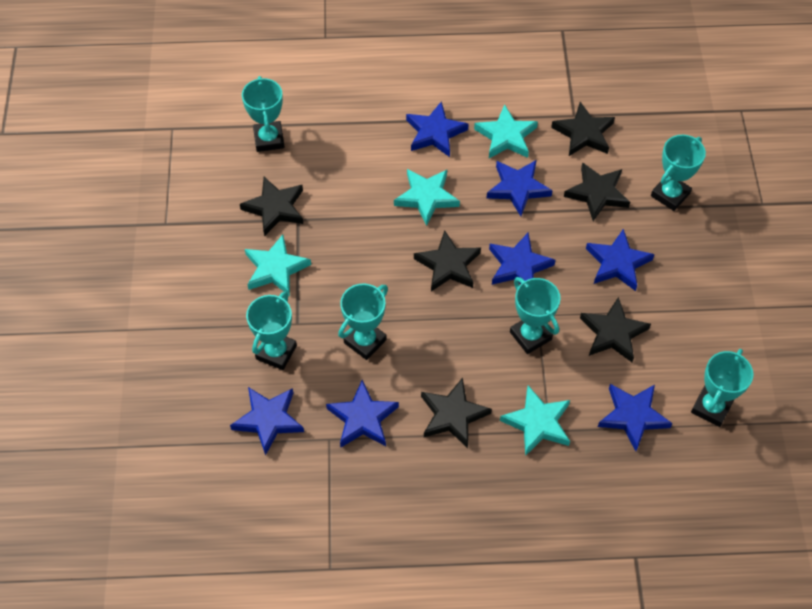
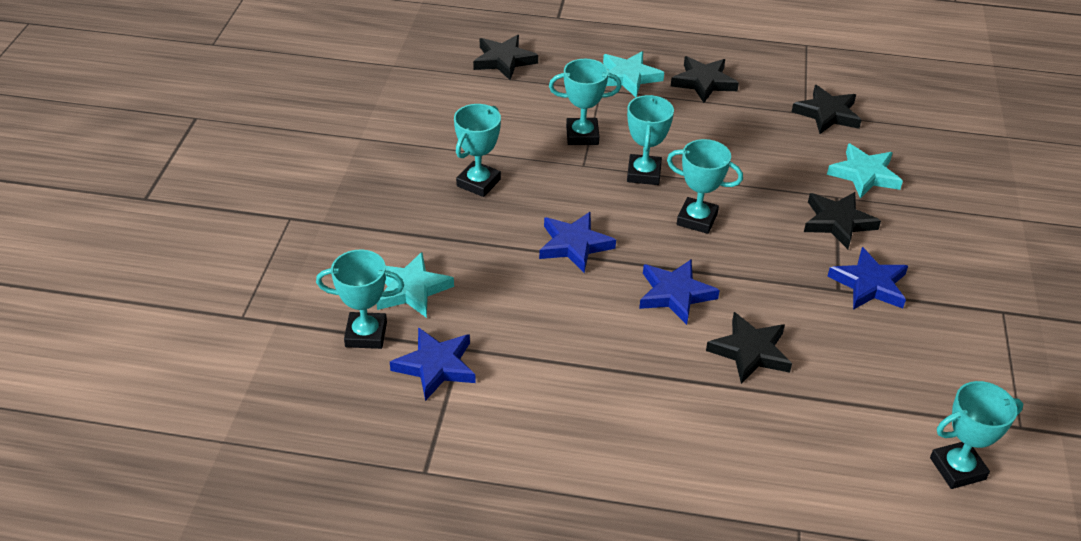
black star: 6 -> 5
blue star: 7 -> 4
turquoise star: 4 -> 3

